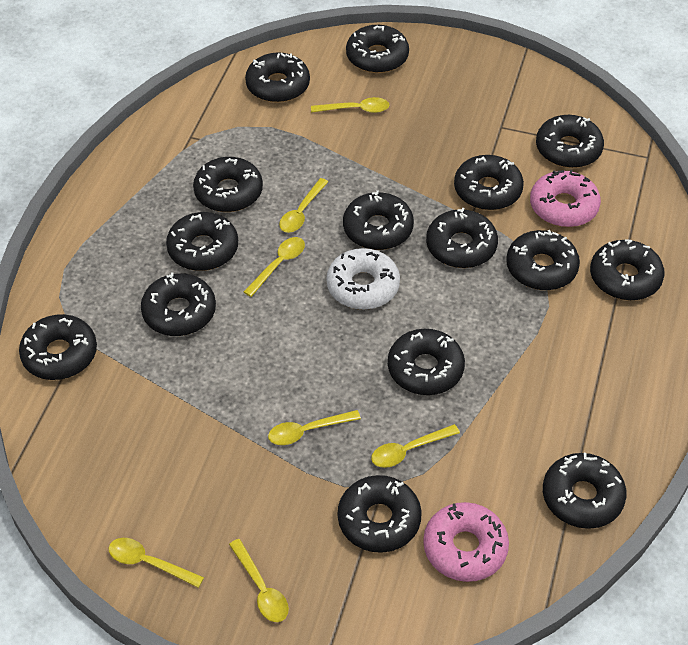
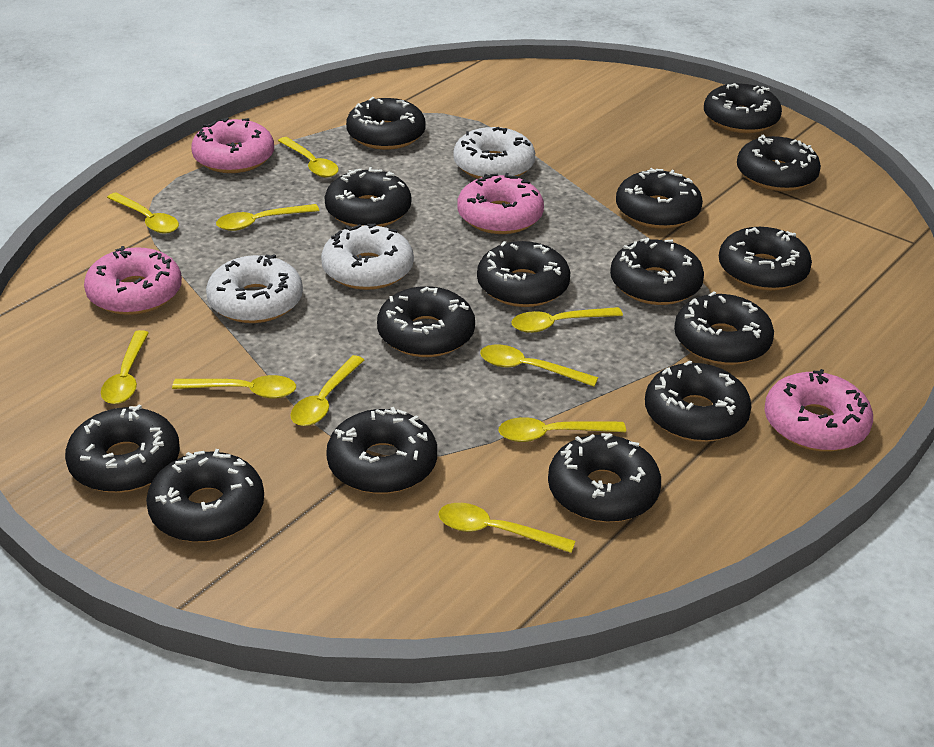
pink donut: 2 -> 4
white donut: 1 -> 3
yellow spoon: 7 -> 10

